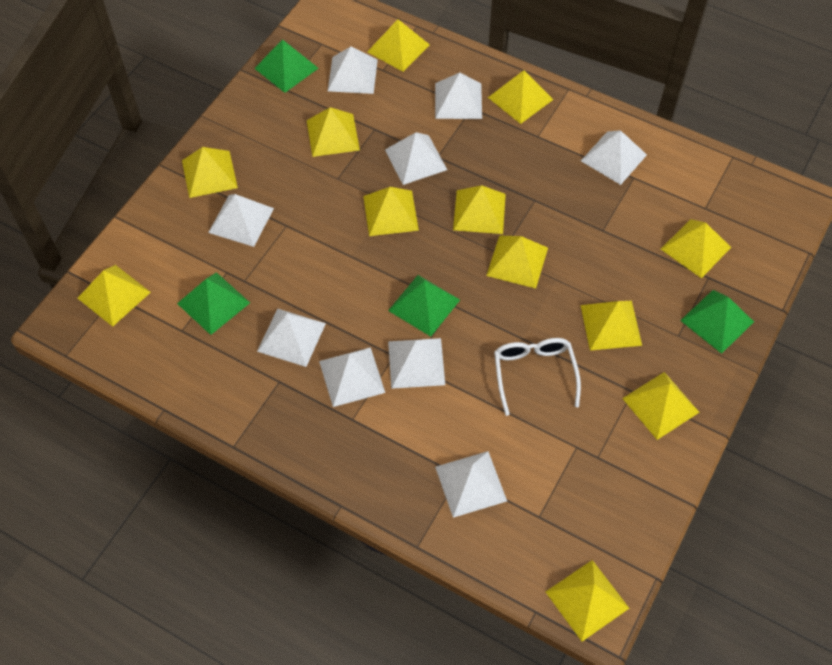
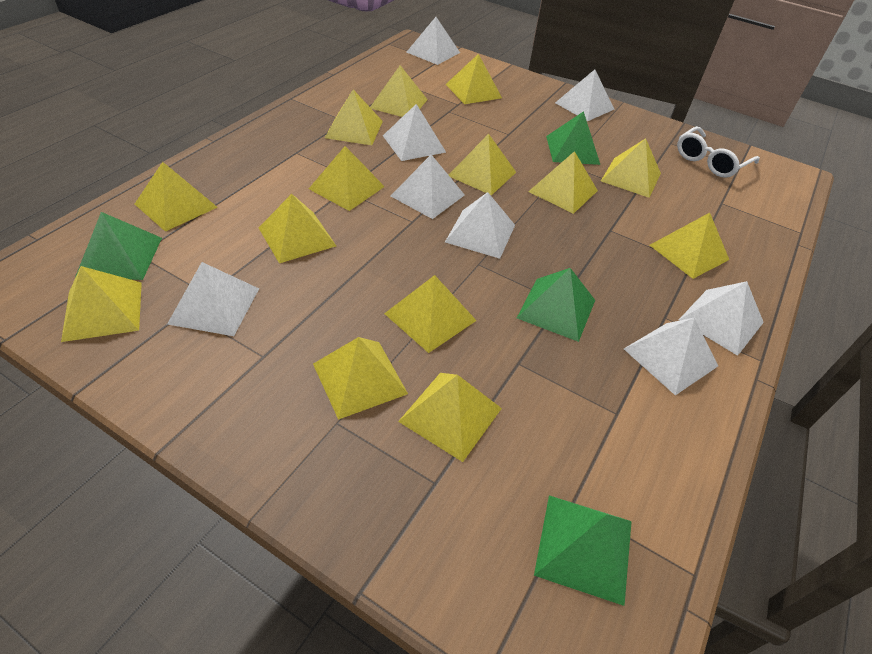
white pyramid: 9 -> 8
yellow pyramid: 12 -> 14

